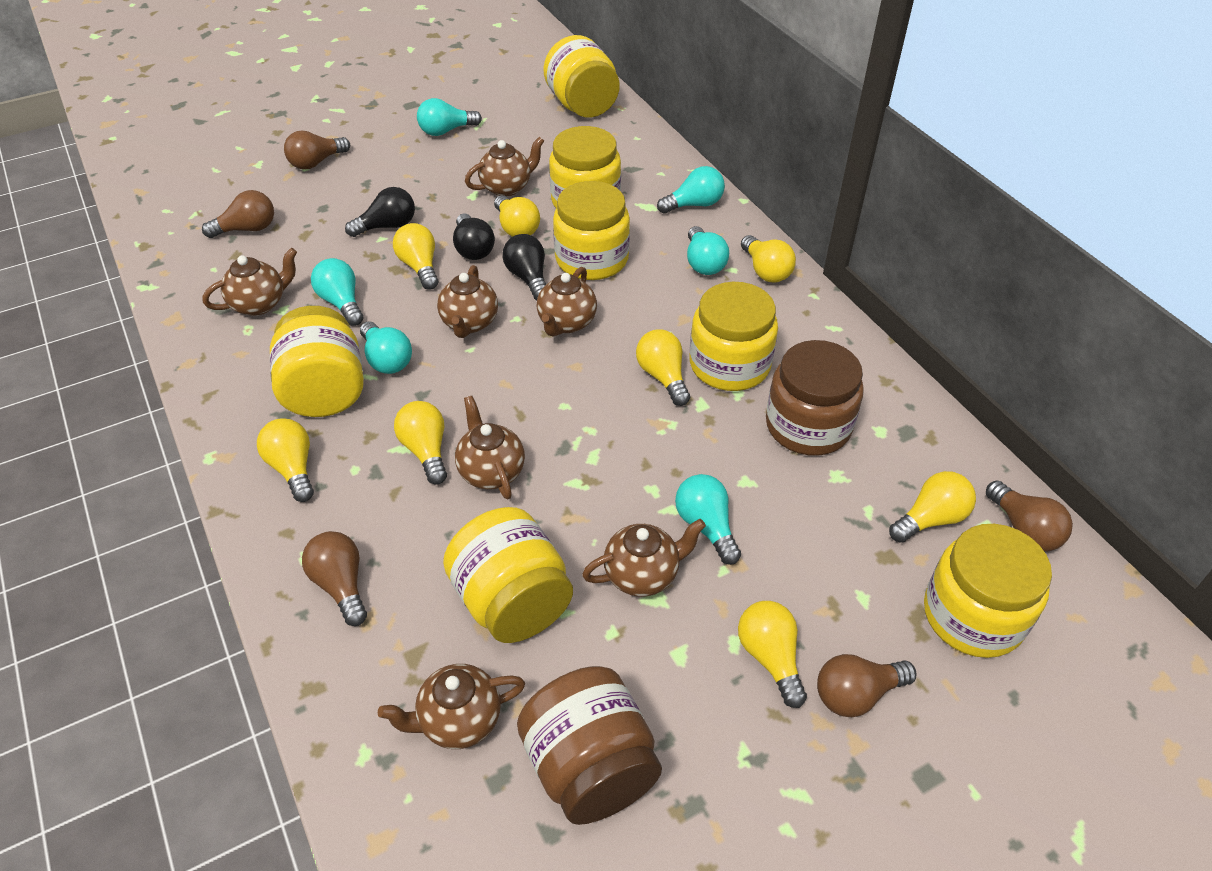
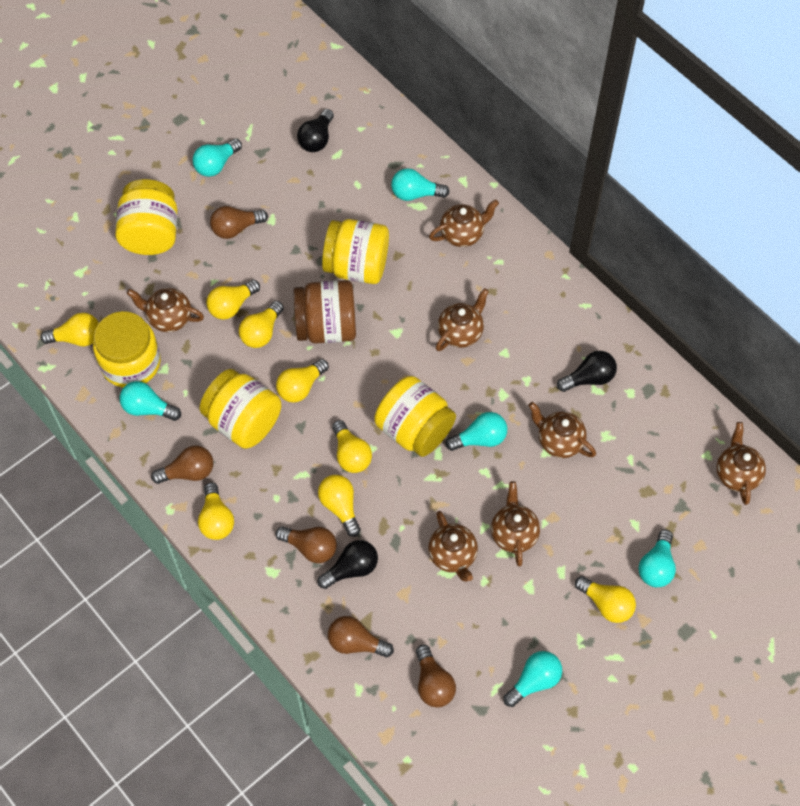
brown jar: 2 -> 1
yellow jar: 7 -> 5

